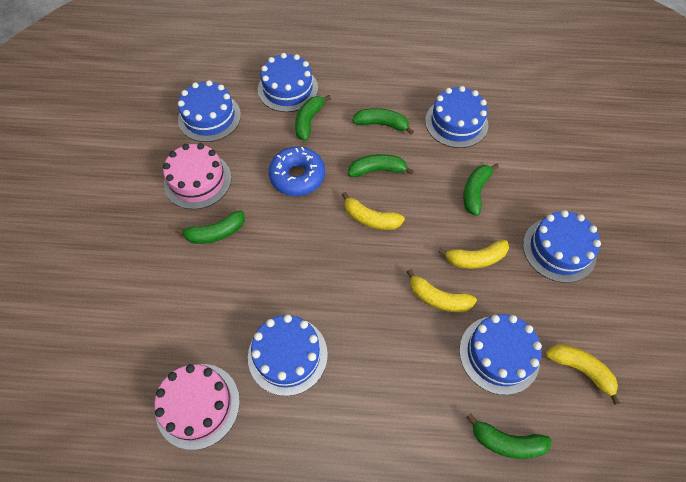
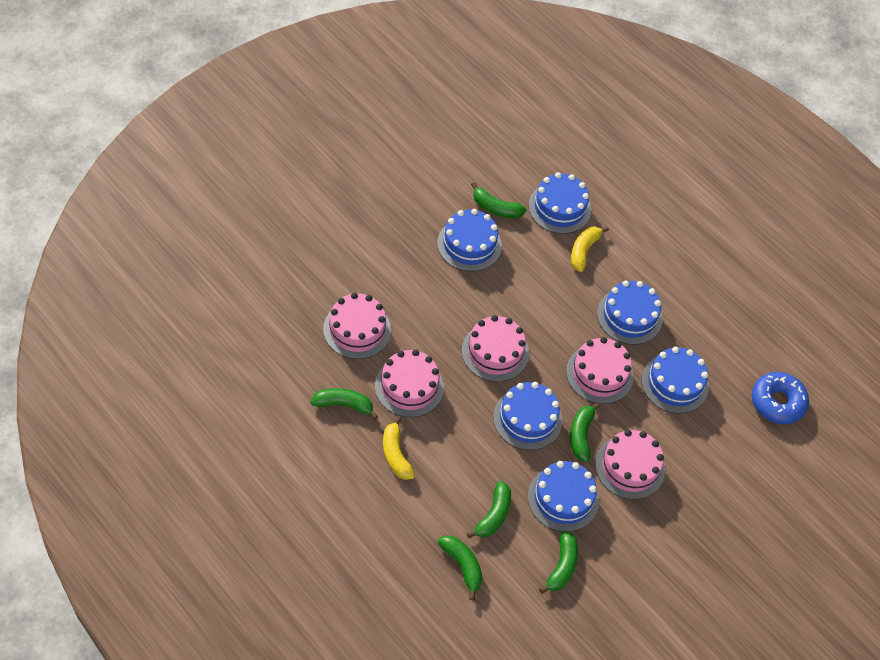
pink cake: 2 -> 5
yellow banana: 4 -> 2

